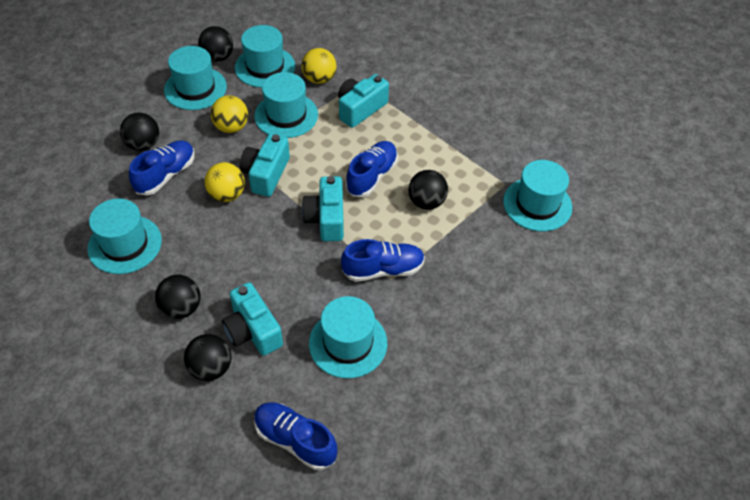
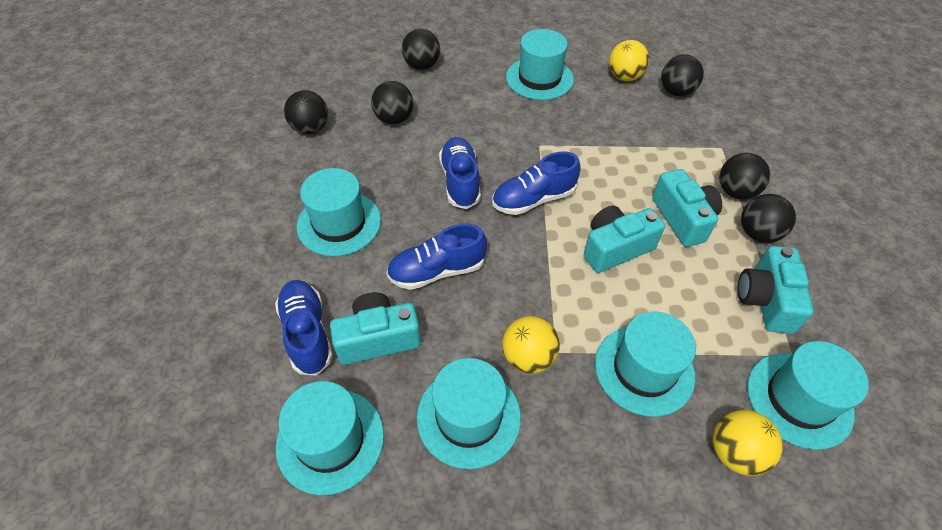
black ball: 5 -> 6

